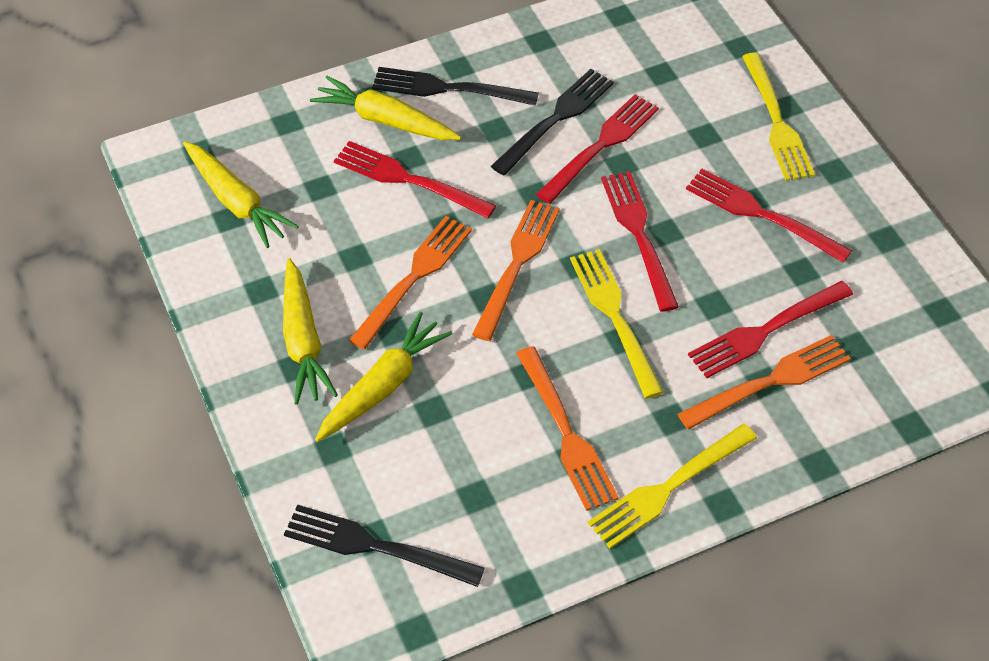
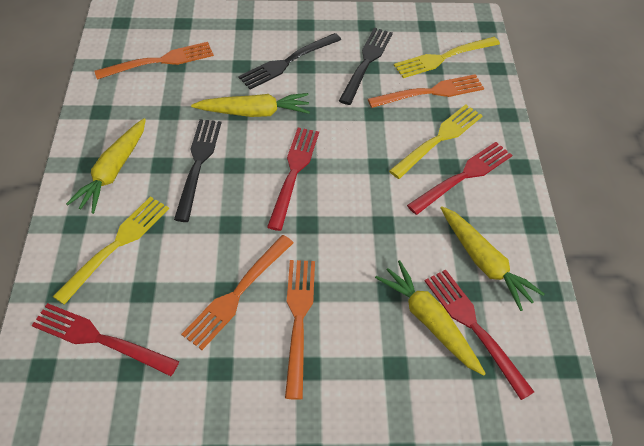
red fork: 5 -> 4

